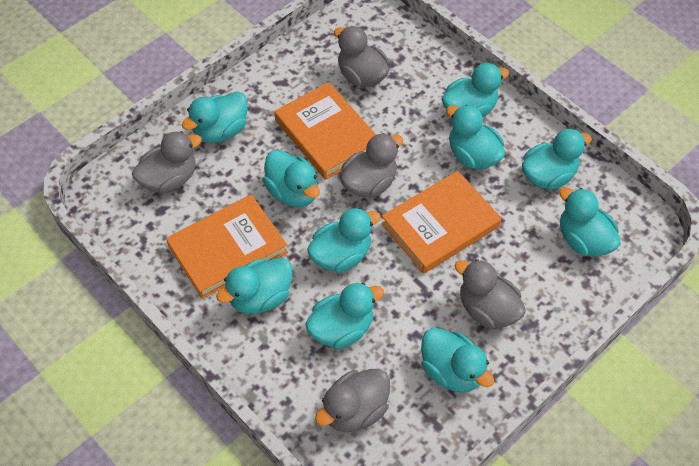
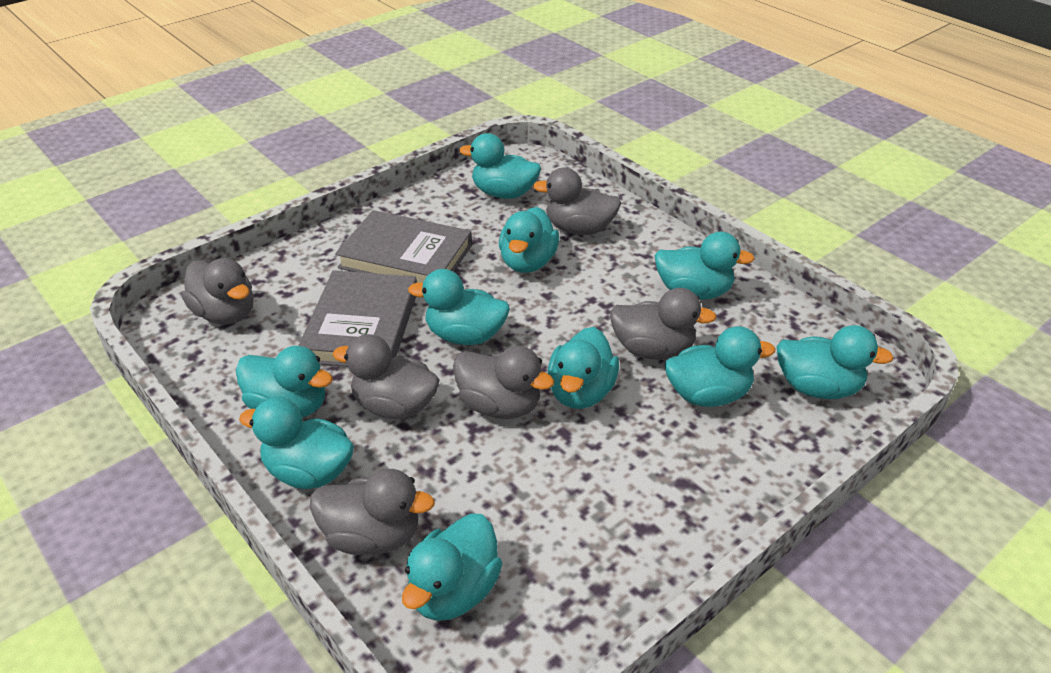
grey book: 0 -> 2
grey duck: 5 -> 6
orange book: 3 -> 0

